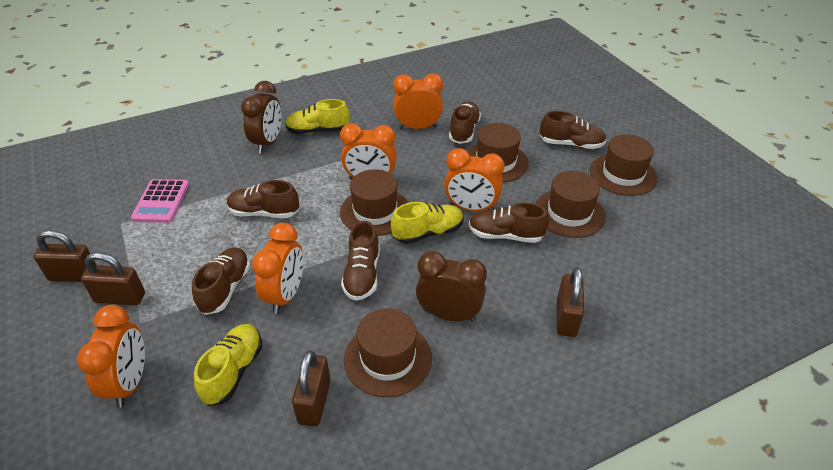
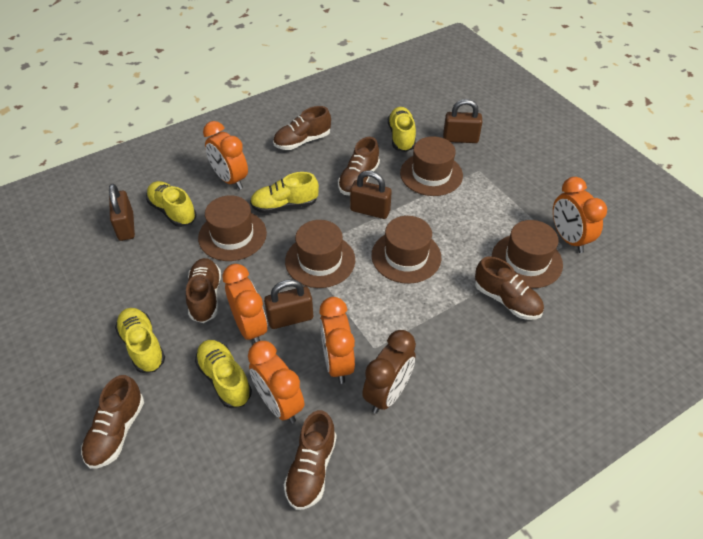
brown clock: 2 -> 1
pink calculator: 1 -> 0
yellow shoe: 3 -> 5

